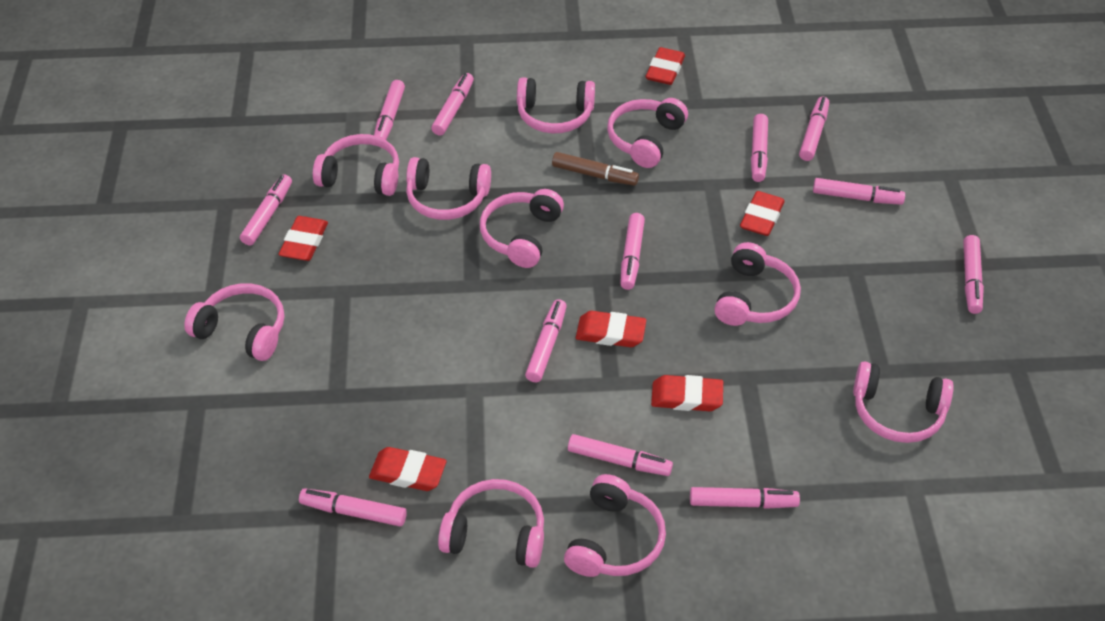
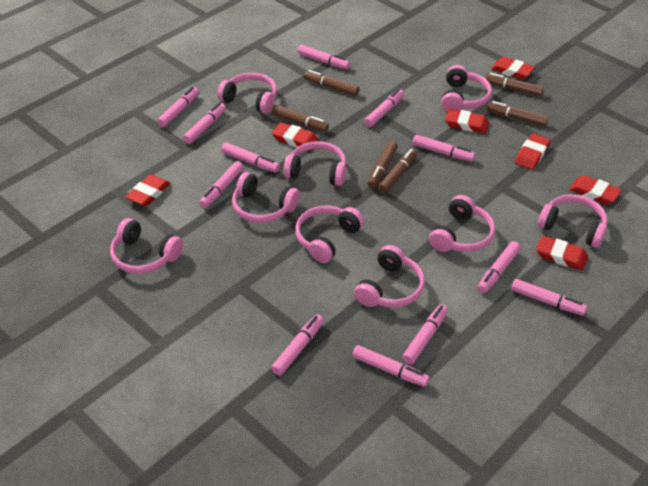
brown marker: 1 -> 6
pink headphones: 10 -> 9
red eraser: 6 -> 7

